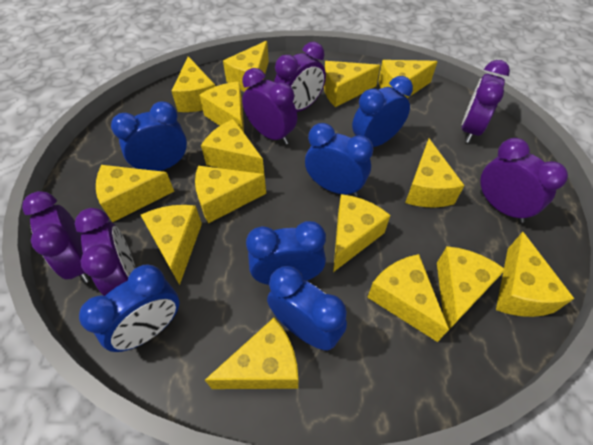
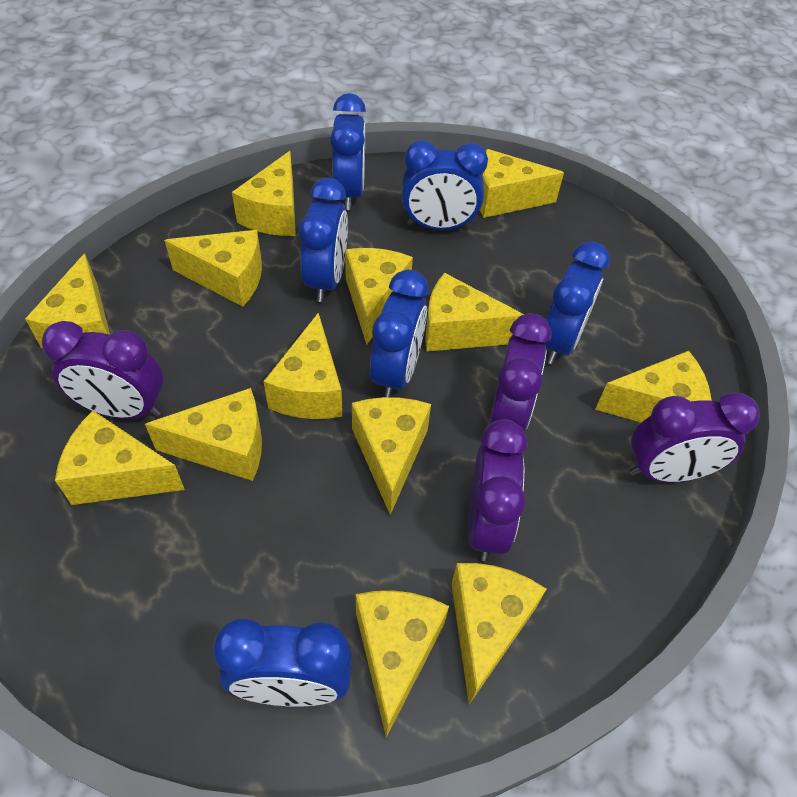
purple clock: 6 -> 4
yellow cheese: 15 -> 13

